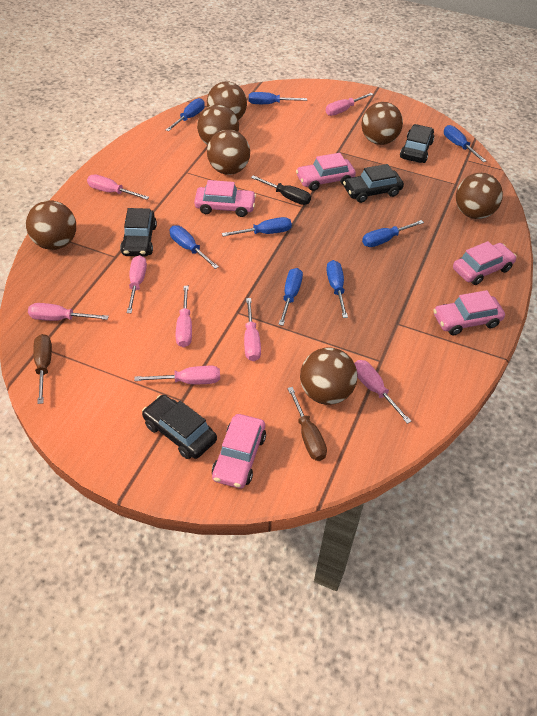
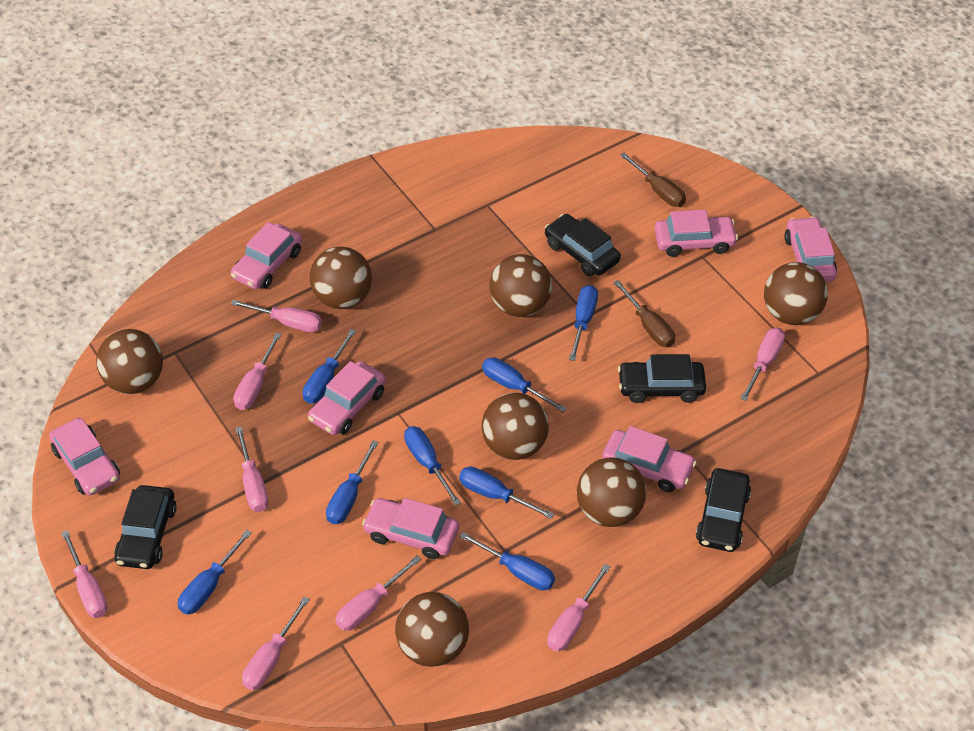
black screwdriver: 1 -> 0
pink car: 5 -> 7

